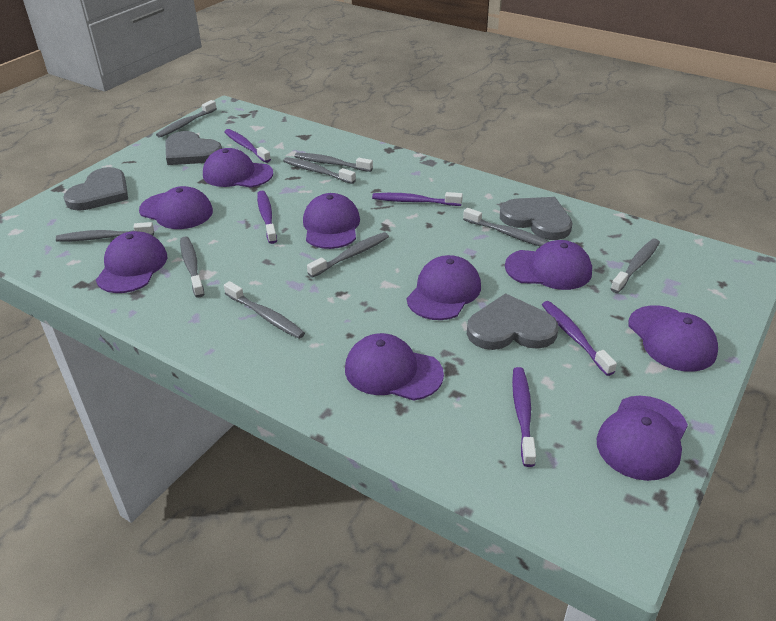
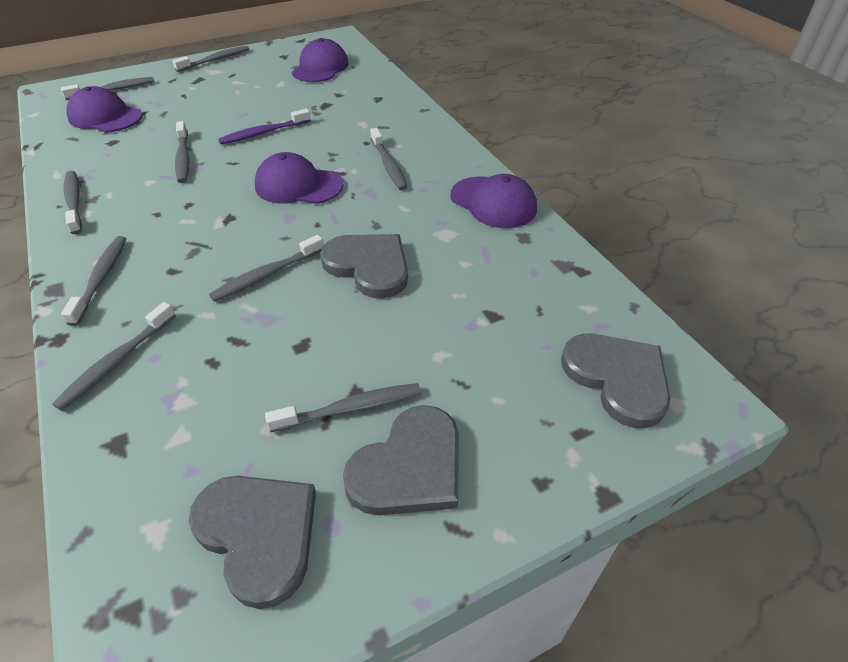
purple cap: 9 -> 4
purple toothbrush: 5 -> 1

